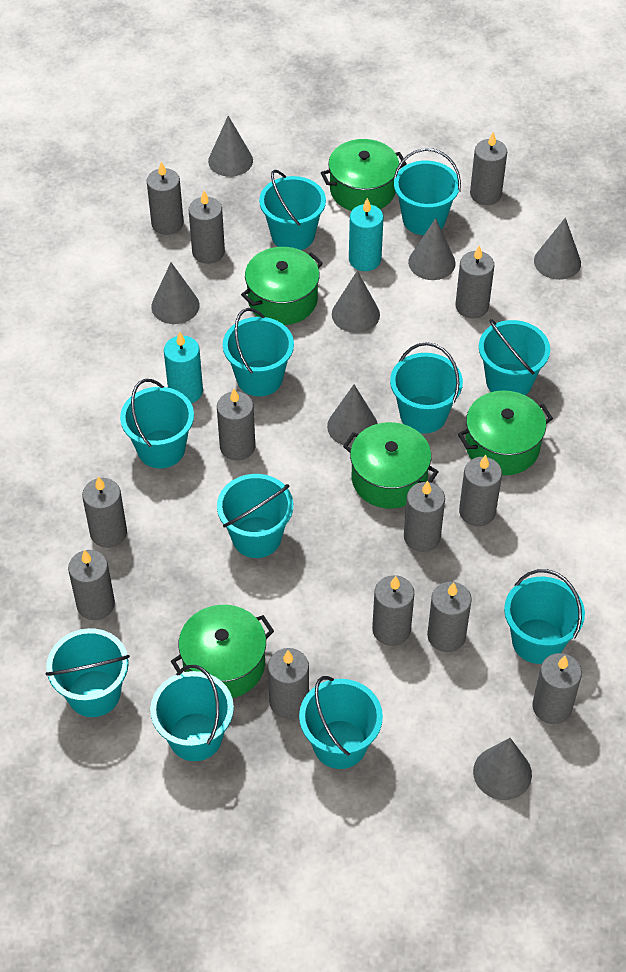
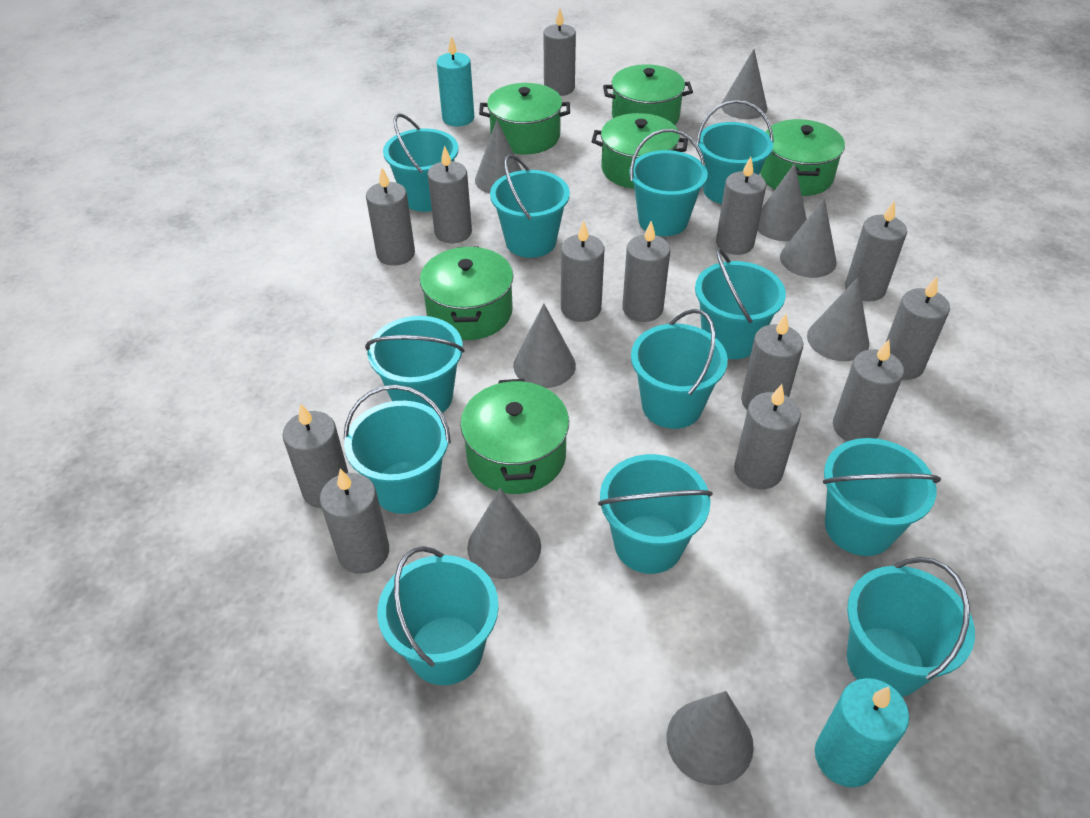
green pot: 5 -> 6
grey cone: 7 -> 8
turquoise bucket: 11 -> 12

